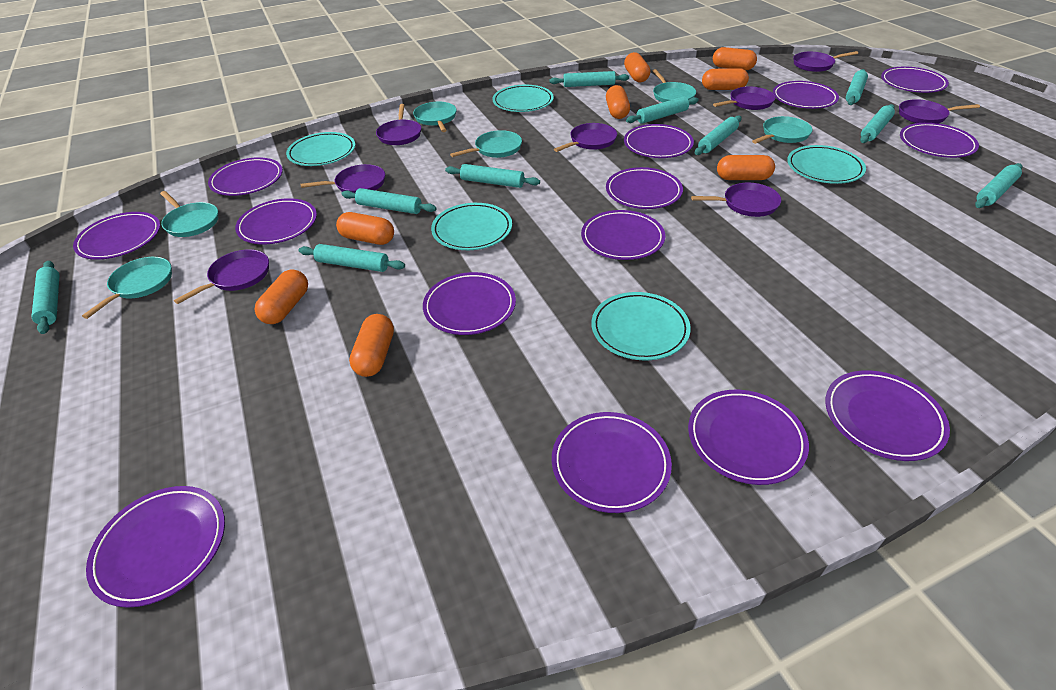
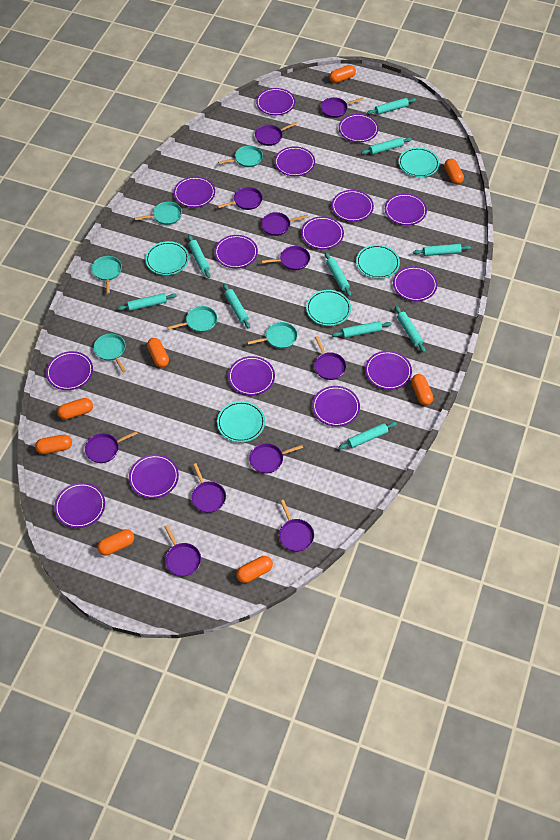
purple pan: 8 -> 11
purple plate: 14 -> 15

